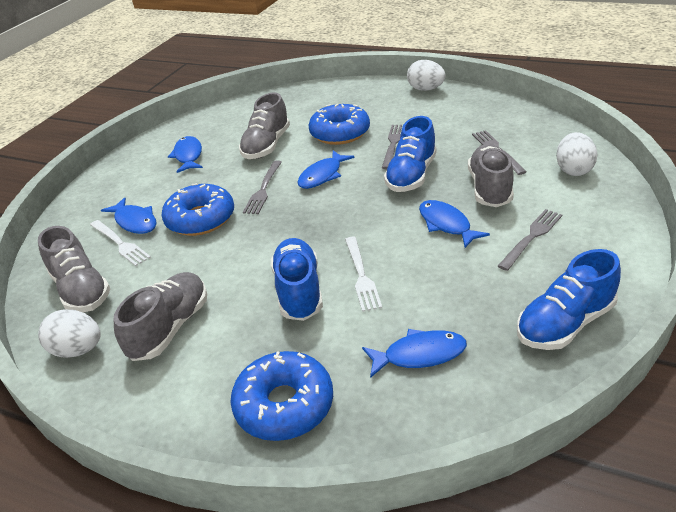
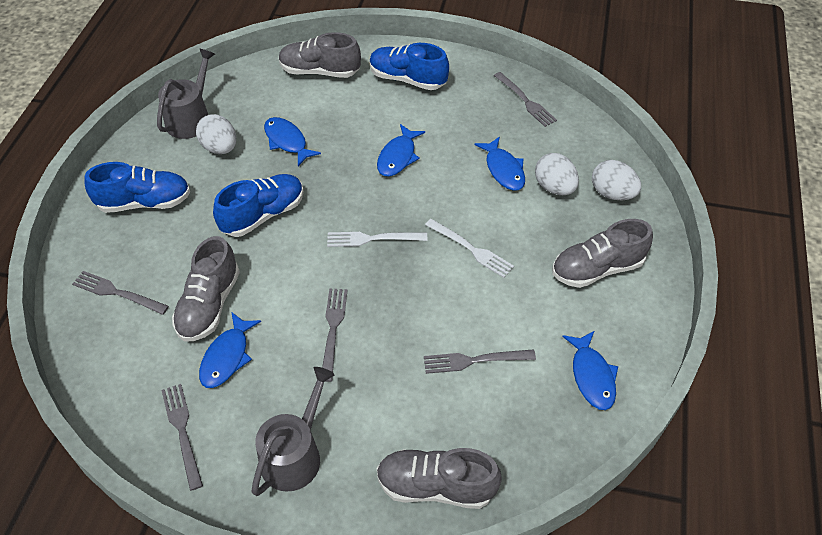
blue donut: 3 -> 0
grey fork: 4 -> 5
grey watering can: 0 -> 2

